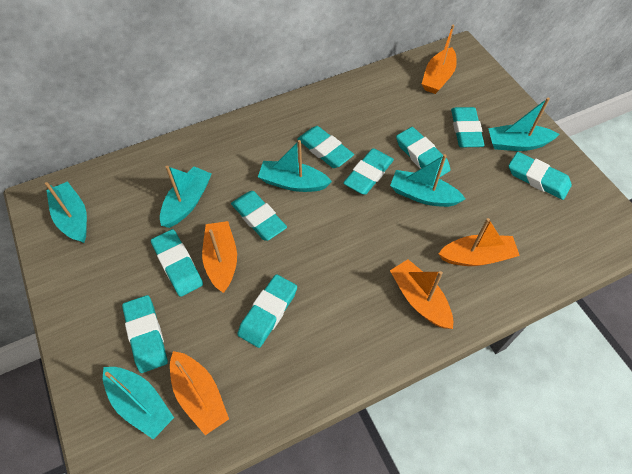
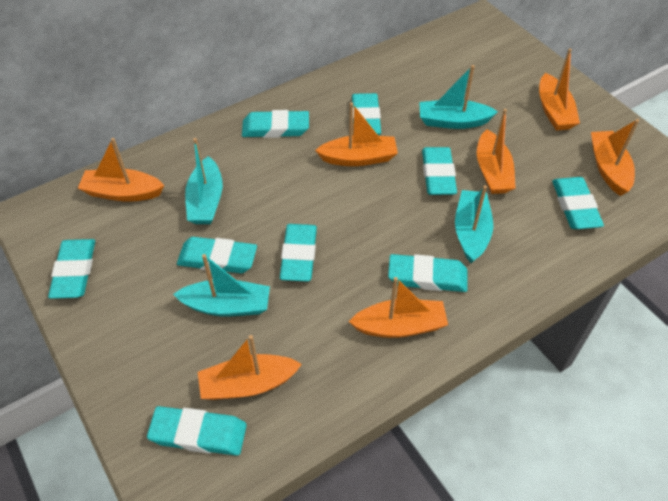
orange boat: 5 -> 7
turquoise boat: 6 -> 4

